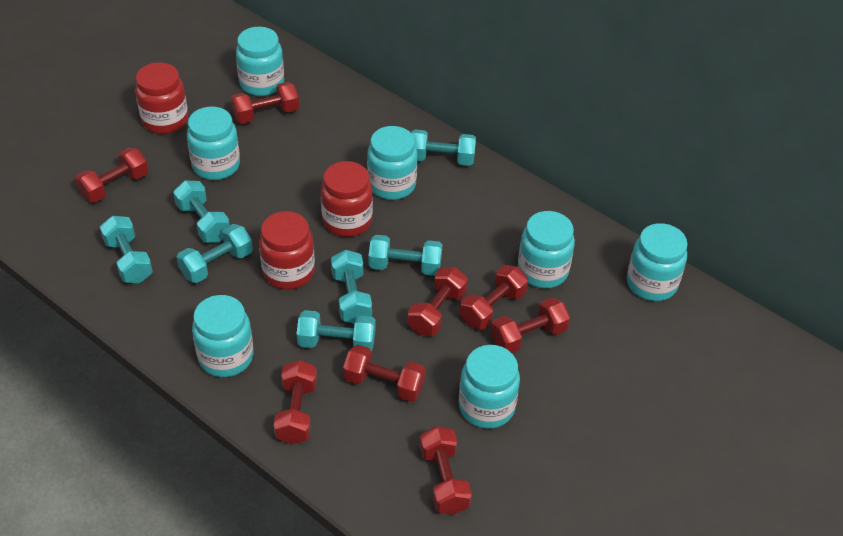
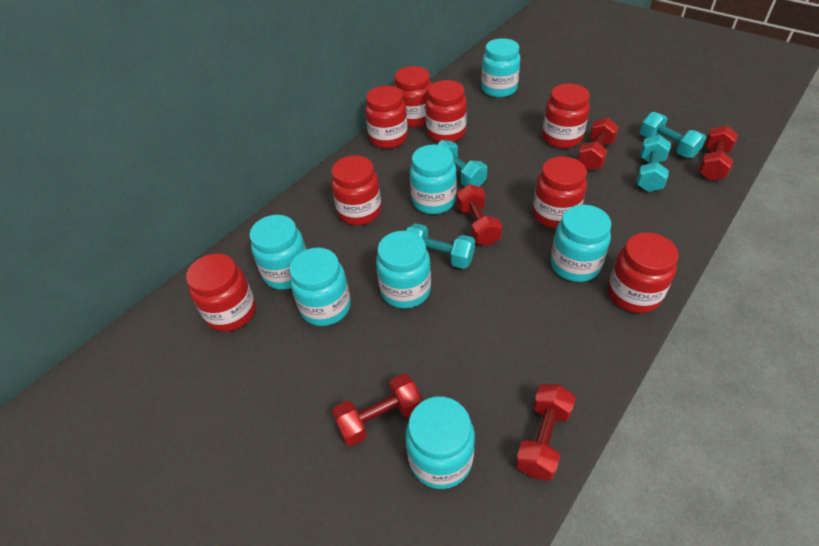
red dumbbell: 8 -> 5
red jar: 3 -> 8
turquoise dumbbell: 7 -> 4

